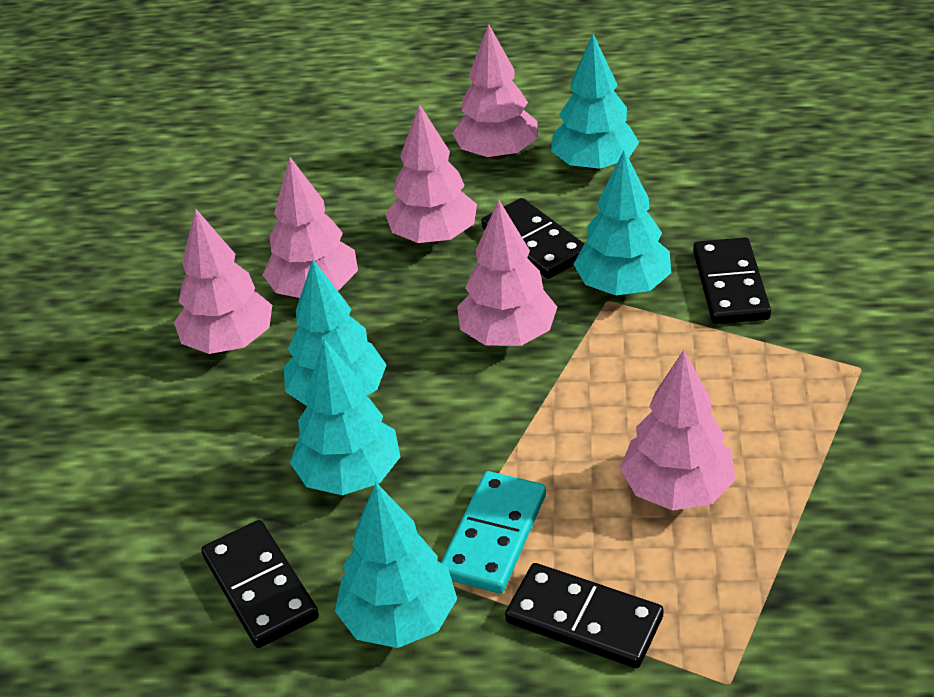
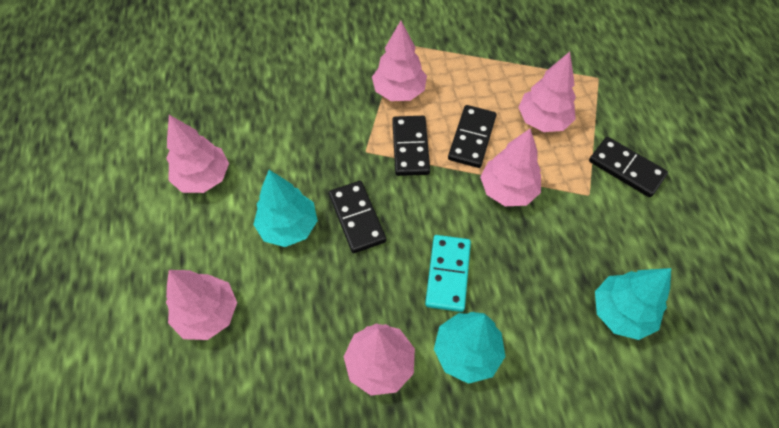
turquoise tree: 5 -> 3

